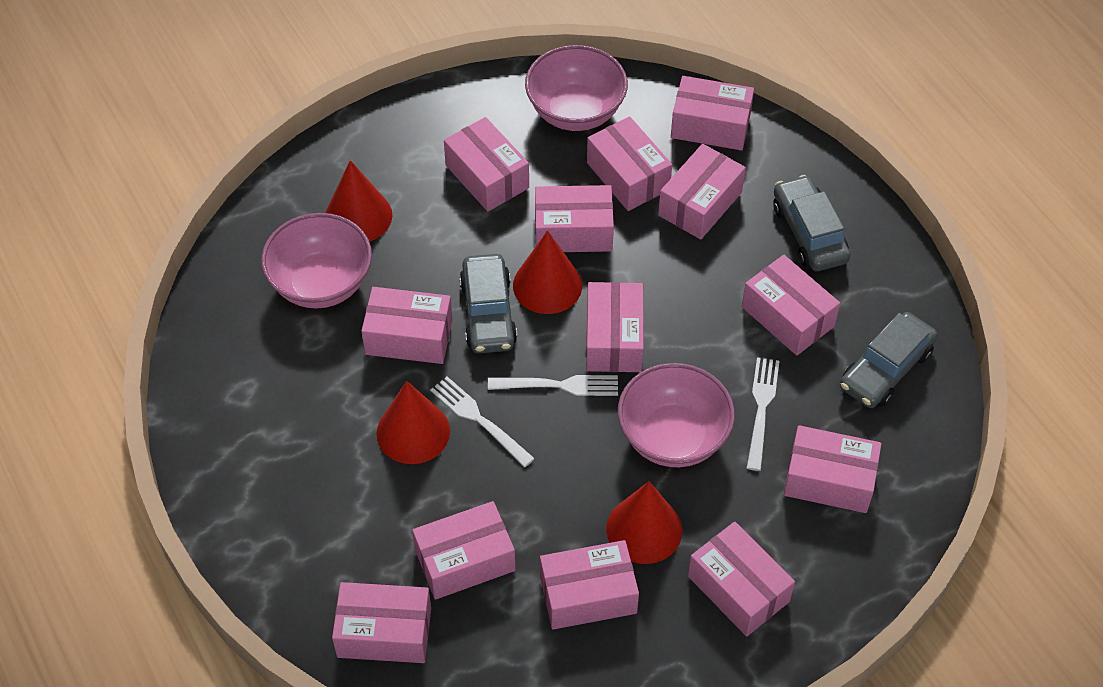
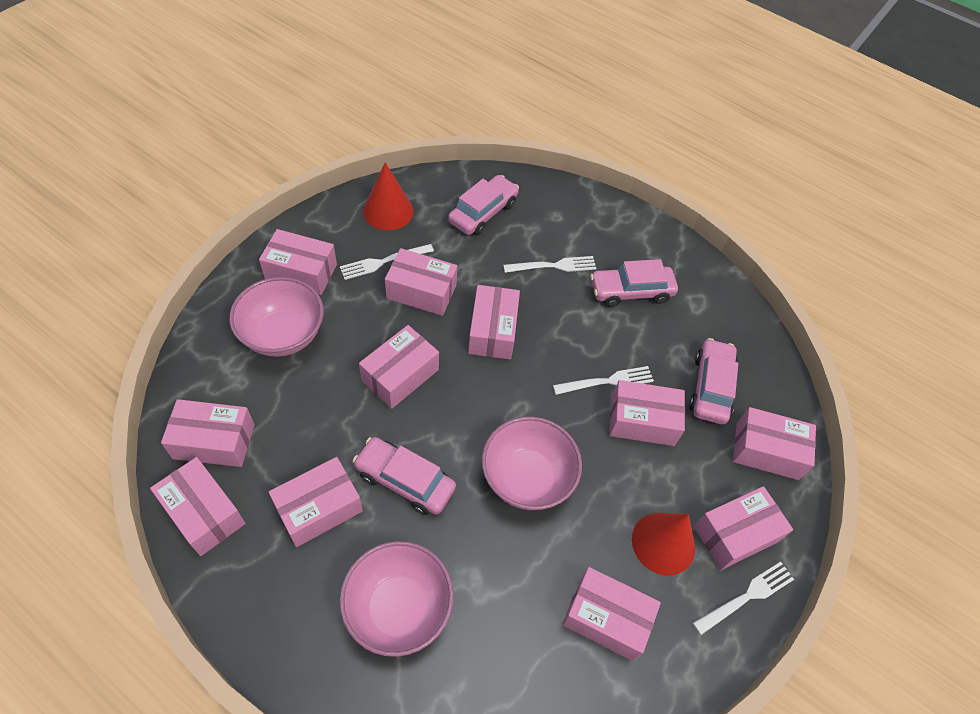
grey car: 3 -> 0
pink box: 13 -> 11
pink car: 0 -> 4
red cone: 4 -> 2
white fork: 3 -> 4

